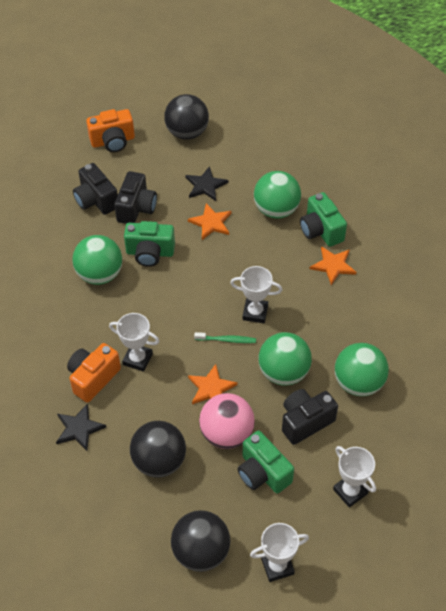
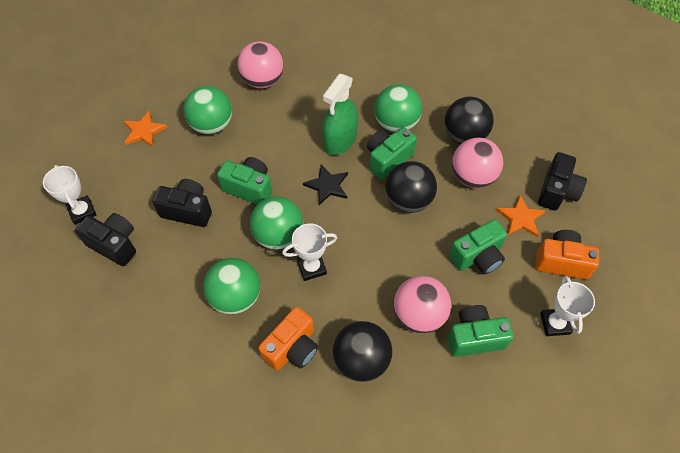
black star: 2 -> 1
green camera: 3 -> 4
green spray bottle: 0 -> 1
green toothbrush: 1 -> 0
orange star: 3 -> 2
pink ball: 1 -> 3
white trophy: 4 -> 3

